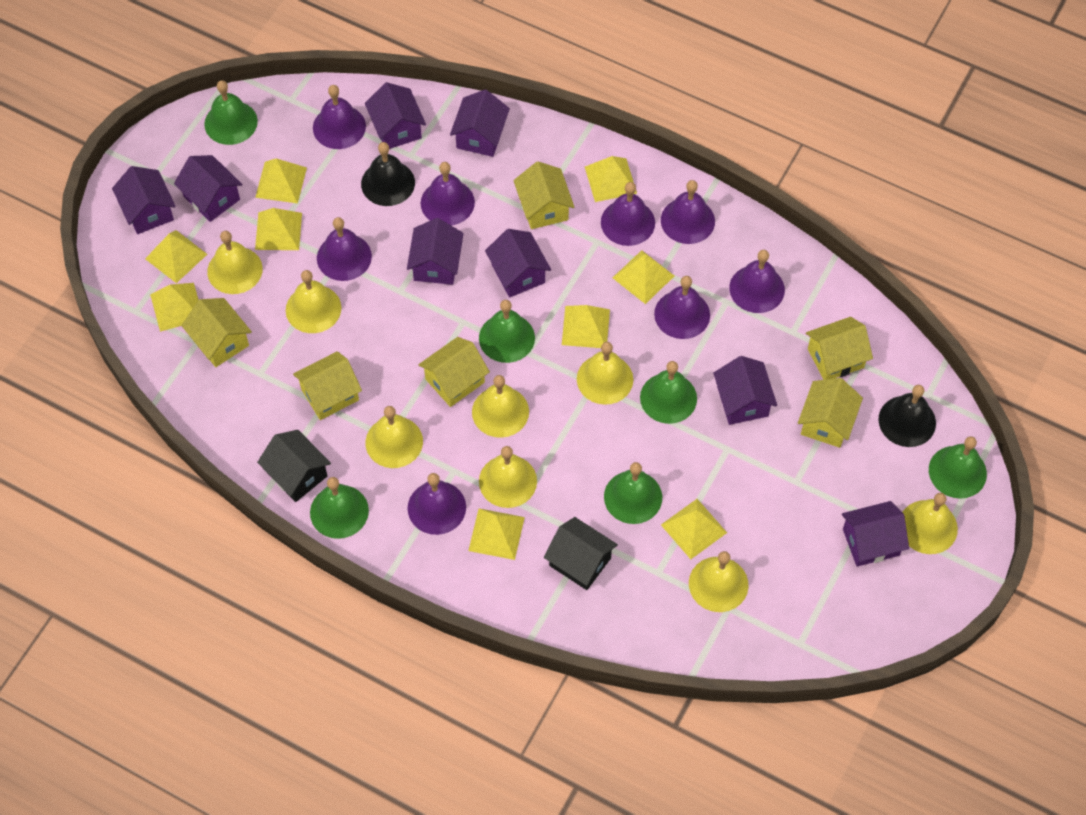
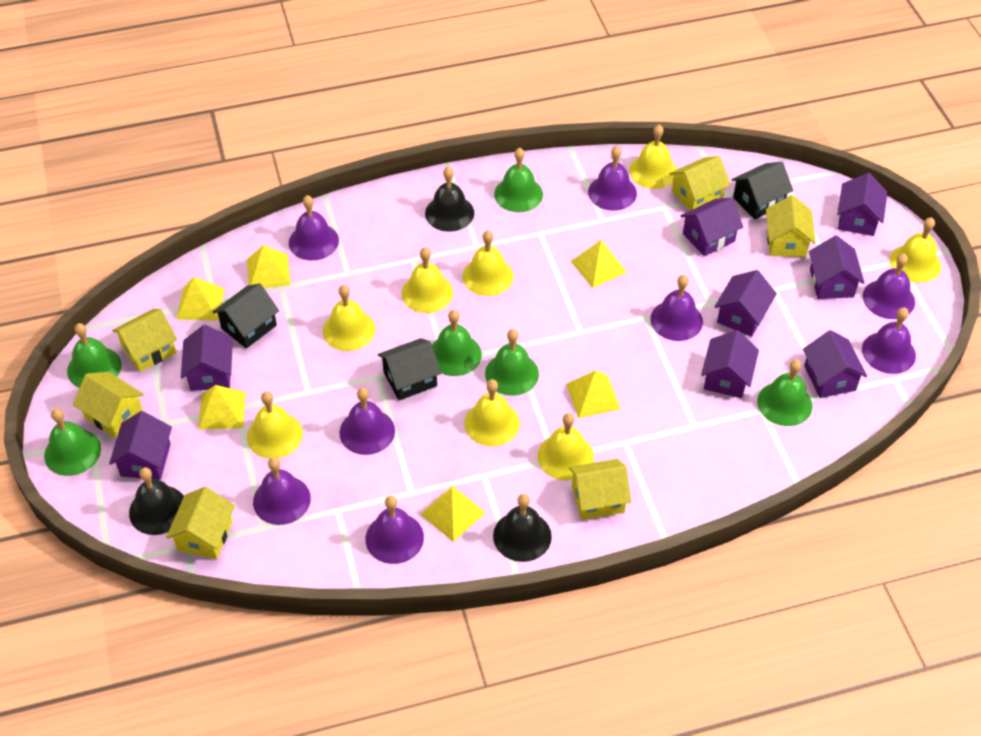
black bell: 2 -> 3
black house: 2 -> 3
yellow pyramid: 9 -> 6

